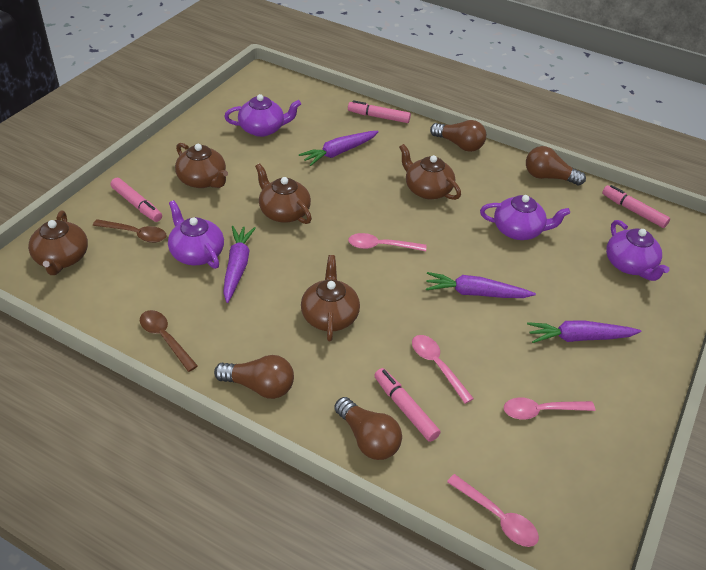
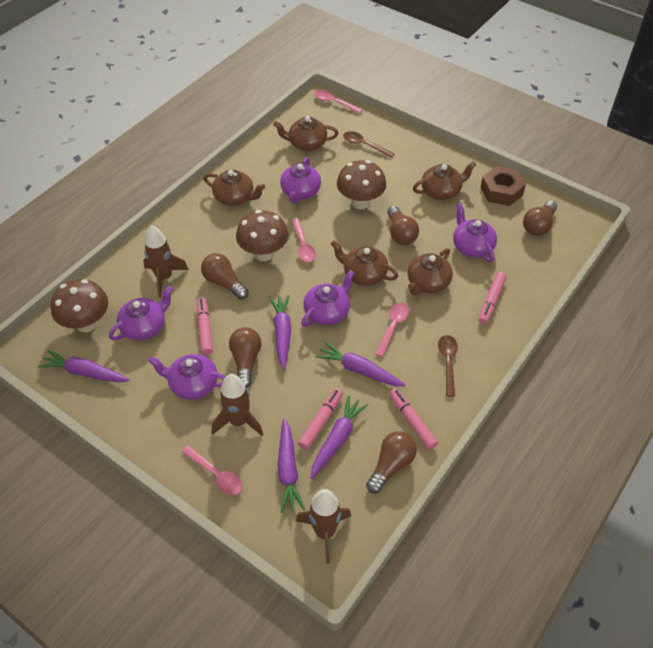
brown light bulb: 4 -> 5
brown mushroom: 0 -> 3
brown nut: 0 -> 1
brown rocket: 0 -> 3
purple carrot: 4 -> 5
purple teapot: 4 -> 5

